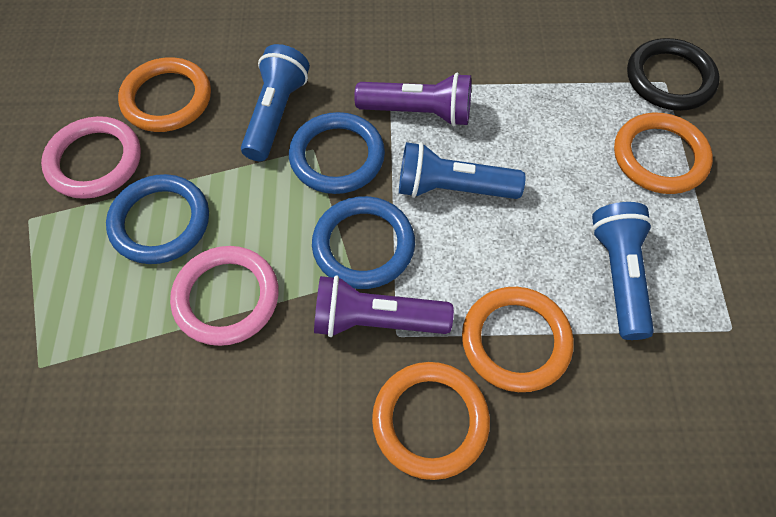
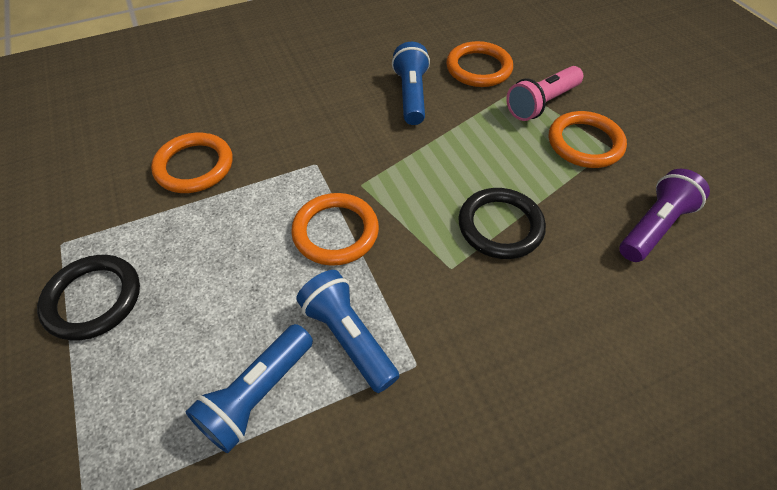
black ring: 1 -> 2
blue ring: 3 -> 0
pink flashlight: 0 -> 1
pink ring: 2 -> 0
purple flashlight: 2 -> 1

